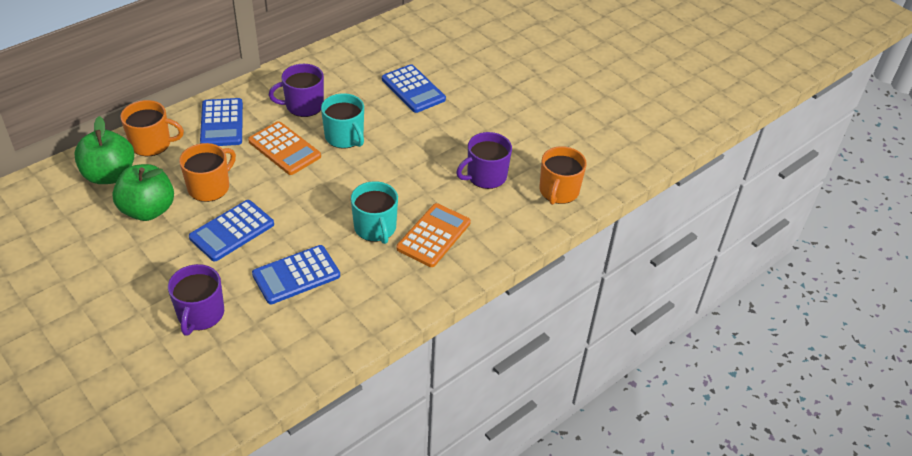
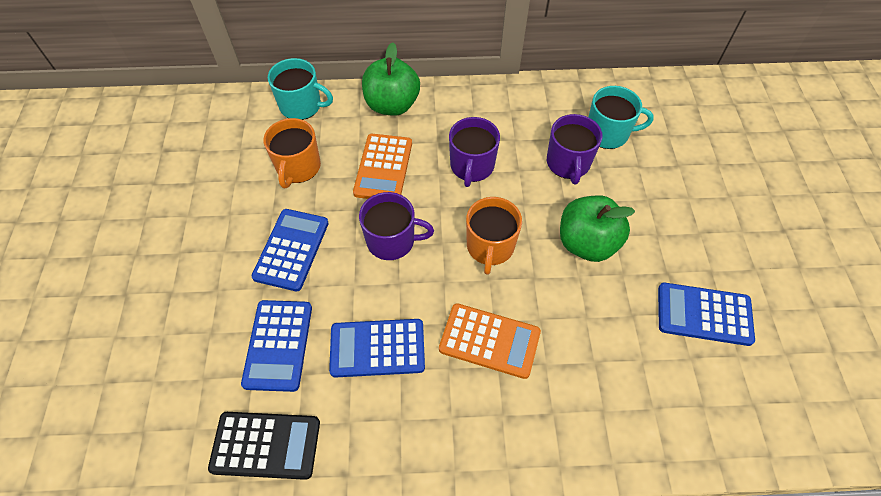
black calculator: 0 -> 1
orange mug: 3 -> 2

